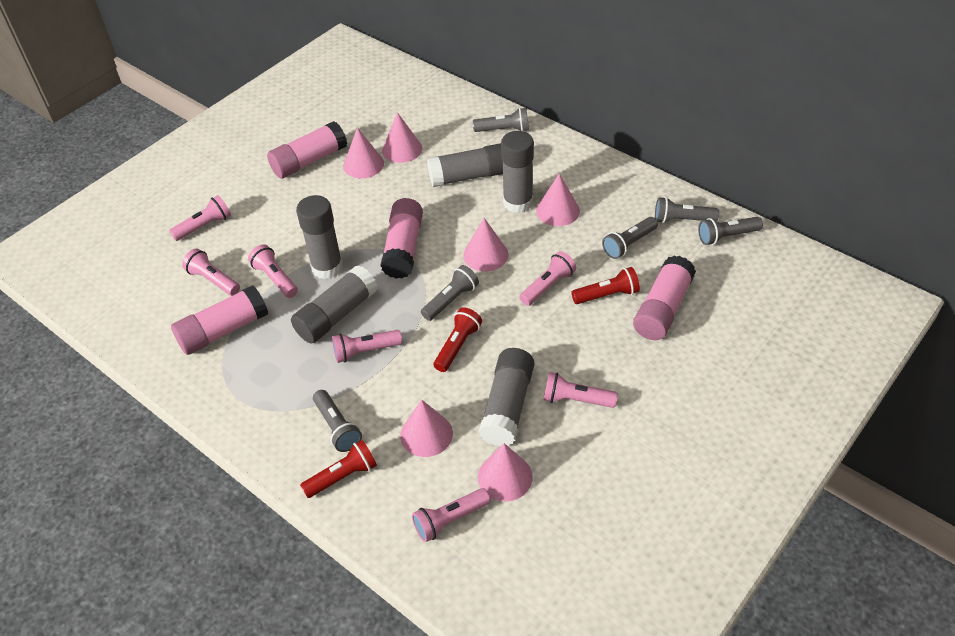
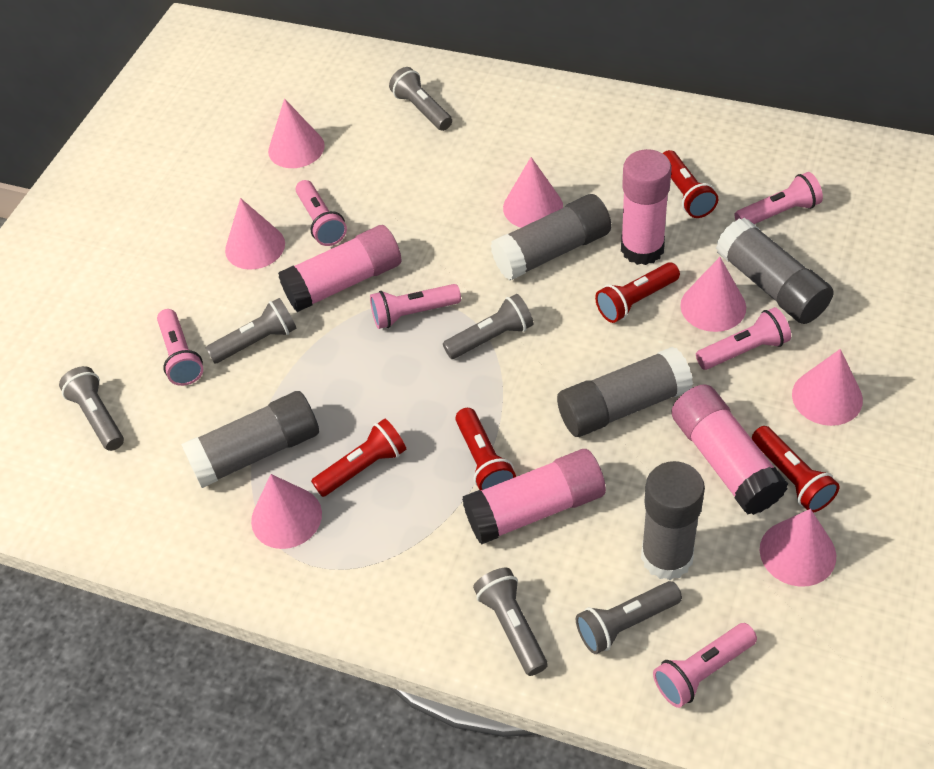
pink cone: 6 -> 7
pink flashlight: 7 -> 6
red flashlight: 3 -> 5

